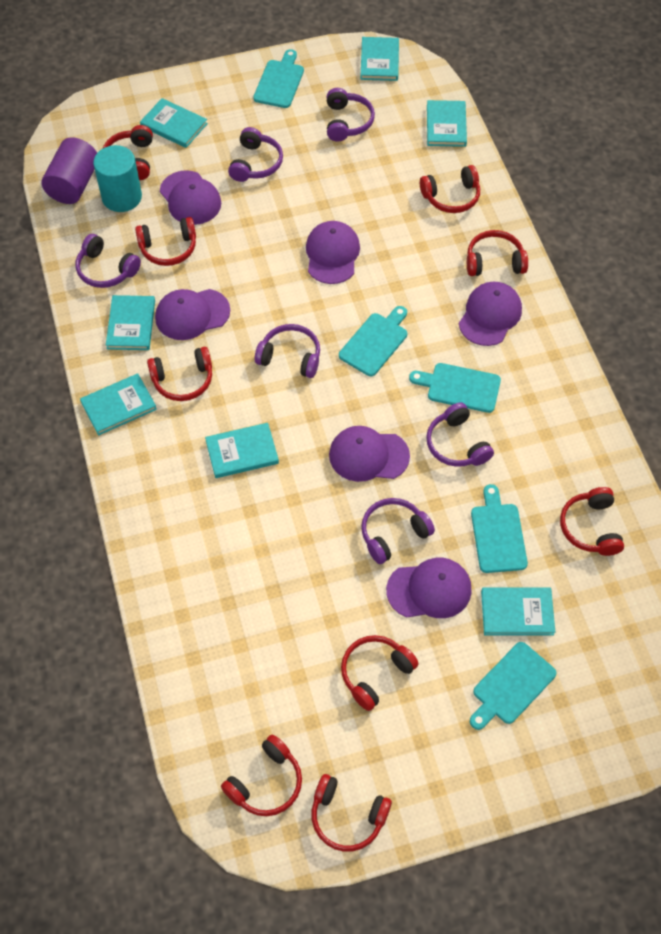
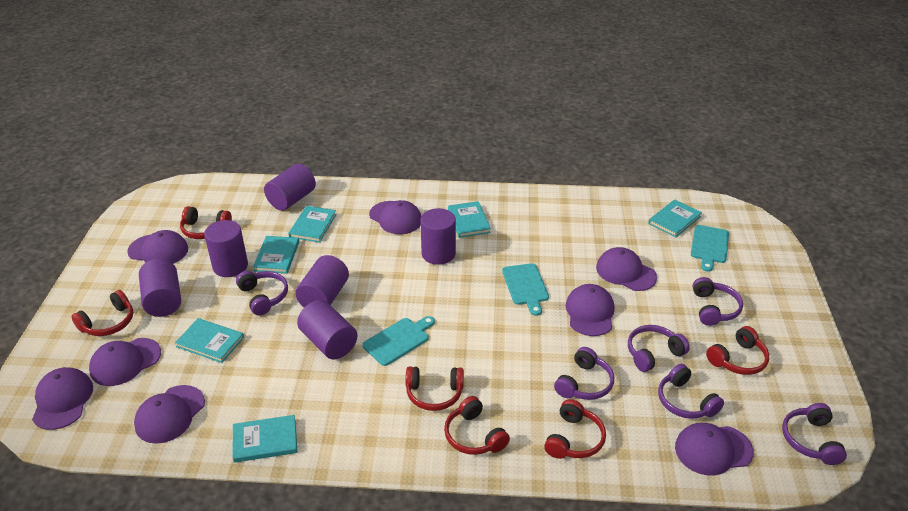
purple cap: 6 -> 8
purple cylinder: 1 -> 6
red headphones: 9 -> 6
turquoise book: 7 -> 6
turquoise cutting board: 5 -> 3
turquoise cylinder: 1 -> 0

